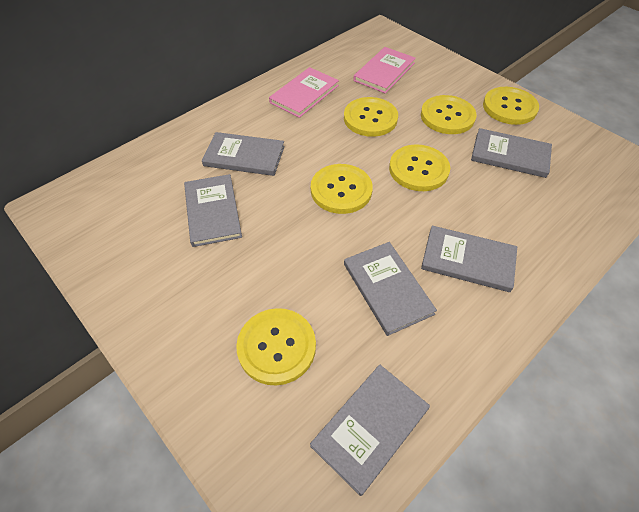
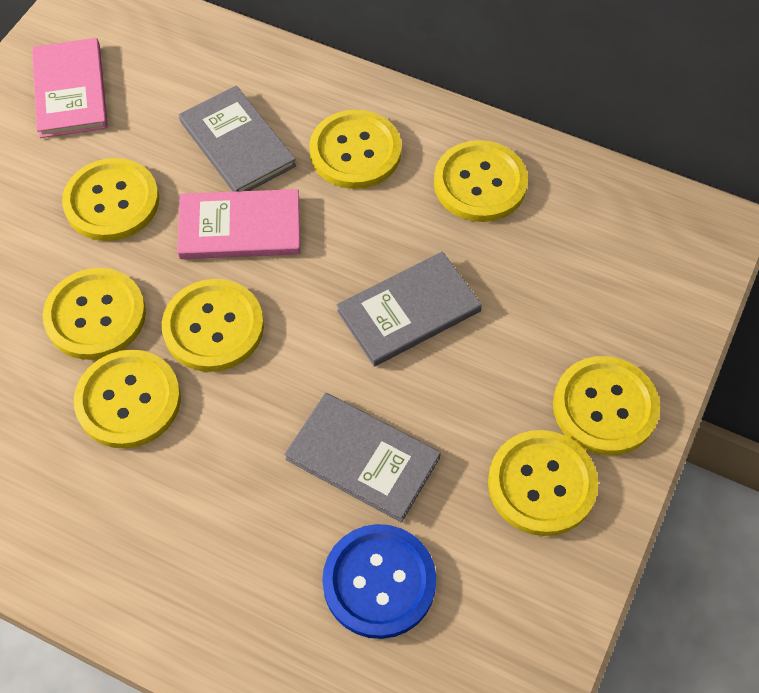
blue button: 0 -> 1
grey book: 6 -> 3
yellow button: 6 -> 8

